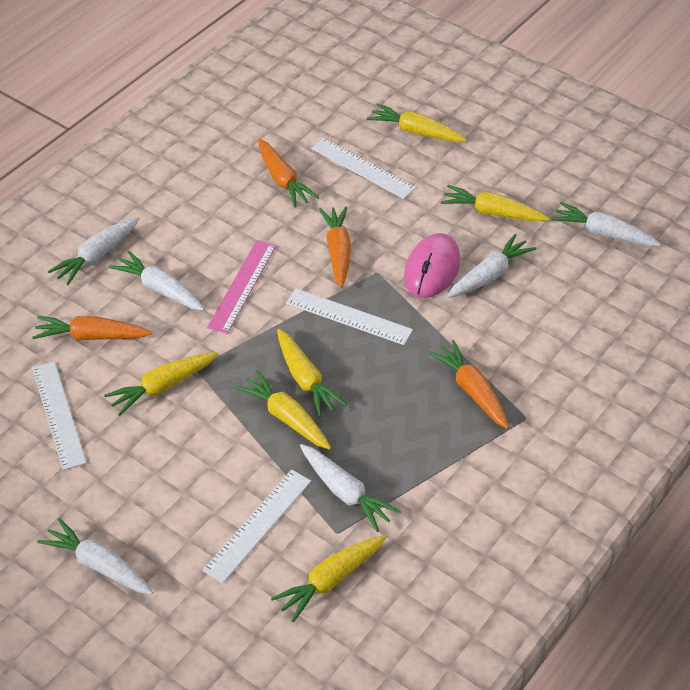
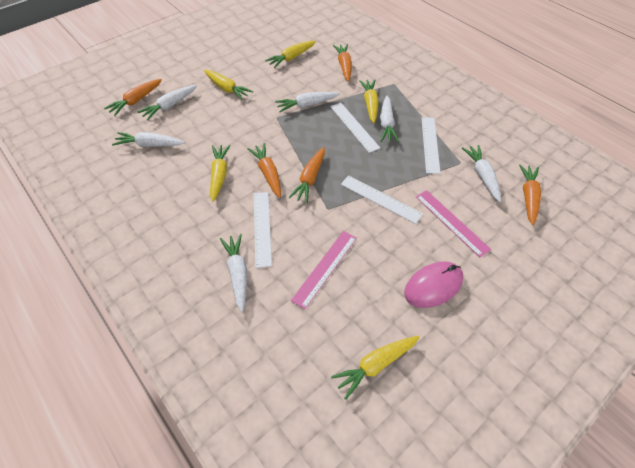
orange carrot: 4 -> 5
pink ruler: 1 -> 2
yellow carrot: 6 -> 5

